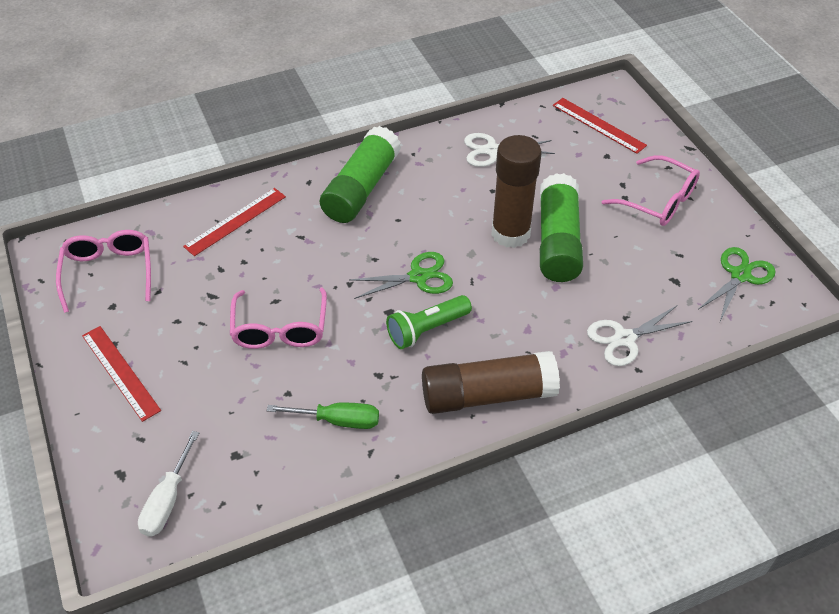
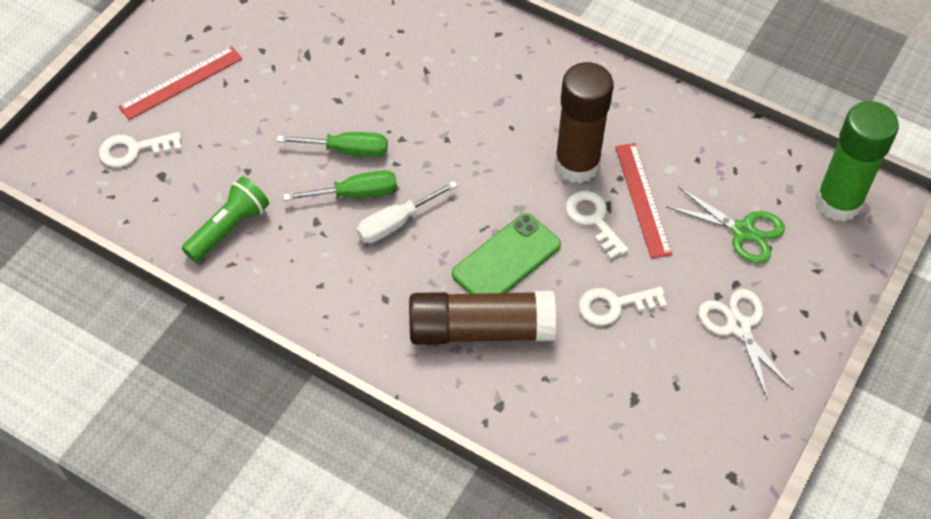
green glue stick: 2 -> 1
green phone: 0 -> 1
green scissors: 2 -> 1
green screwdriver: 1 -> 2
pink glasses: 3 -> 0
red ruler: 3 -> 2
white key: 0 -> 3
white scissors: 2 -> 1

